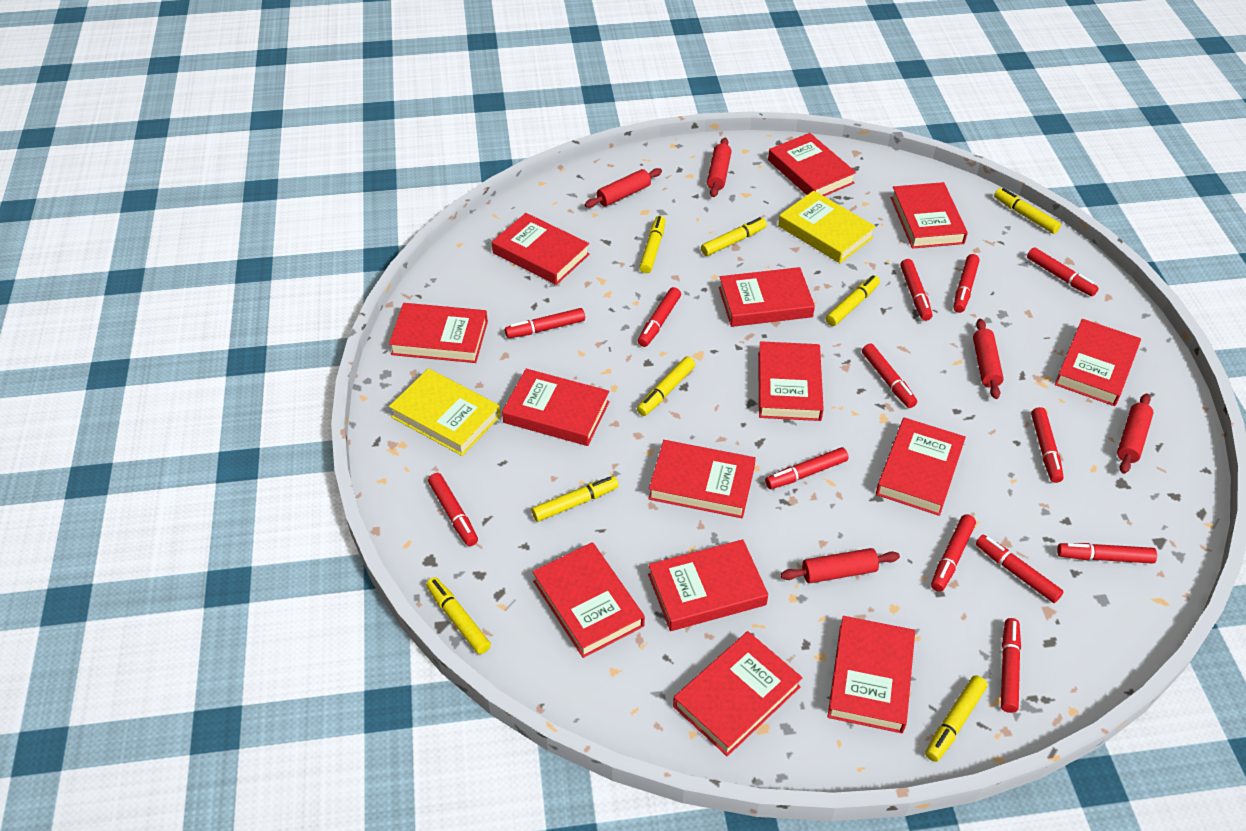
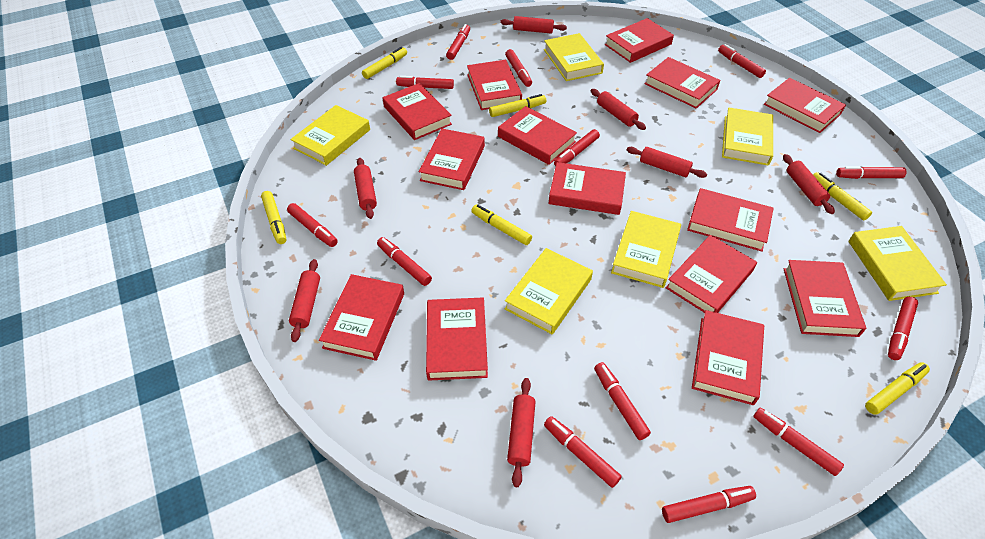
red rolling pin: 5 -> 7
yellow book: 2 -> 6
yellow marker: 8 -> 6

